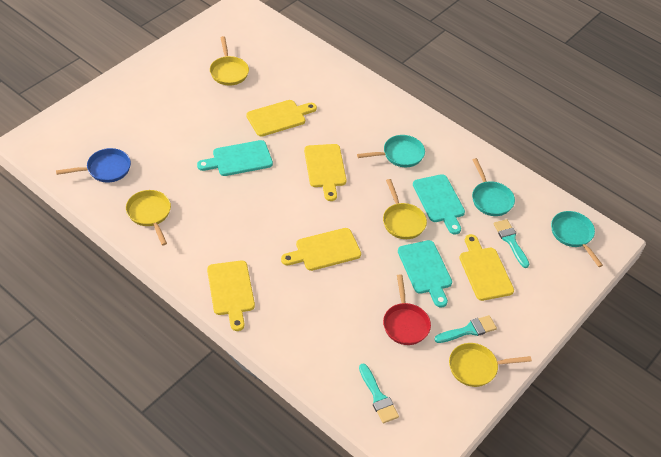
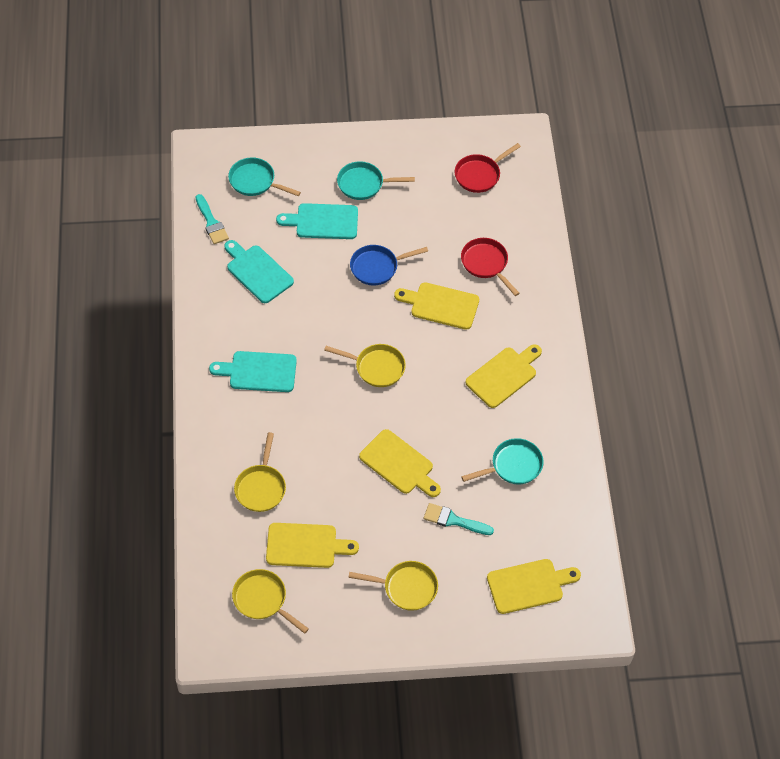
red pan: 1 -> 2
turquoise brush: 3 -> 2

